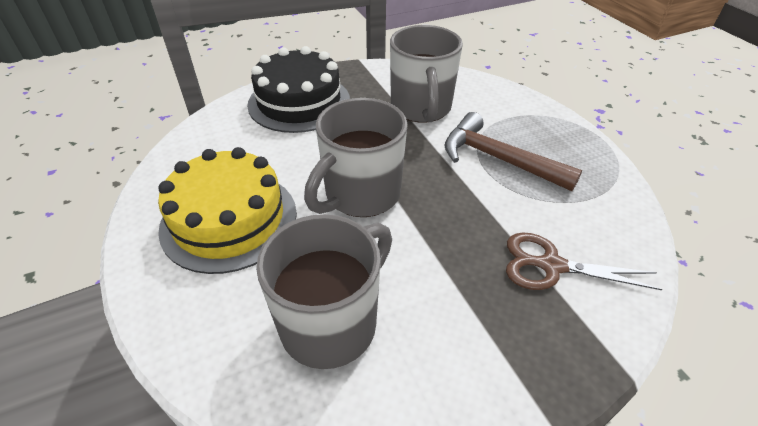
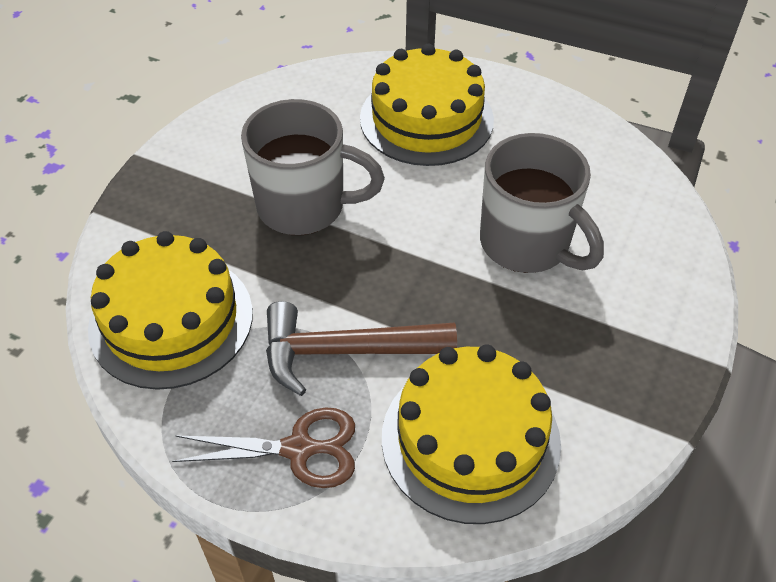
black cake: 1 -> 0
grey mug: 3 -> 2
yellow cake: 1 -> 3

